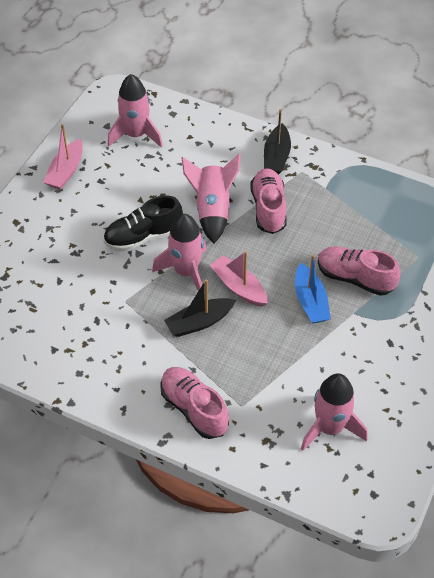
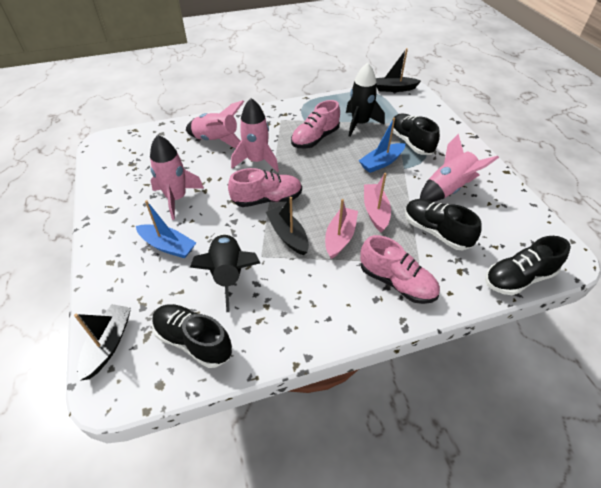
black boat: 2 -> 3
black rocket: 0 -> 2
black shoe: 1 -> 4
blue boat: 1 -> 2

